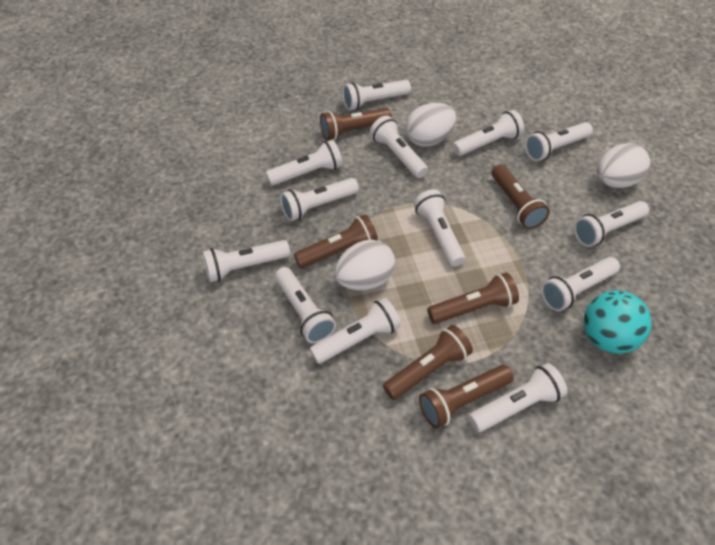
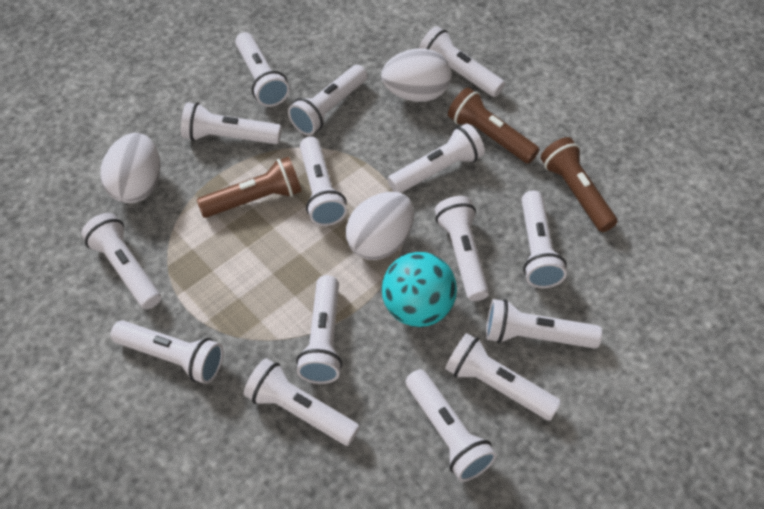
brown flashlight: 6 -> 3
white flashlight: 13 -> 15

